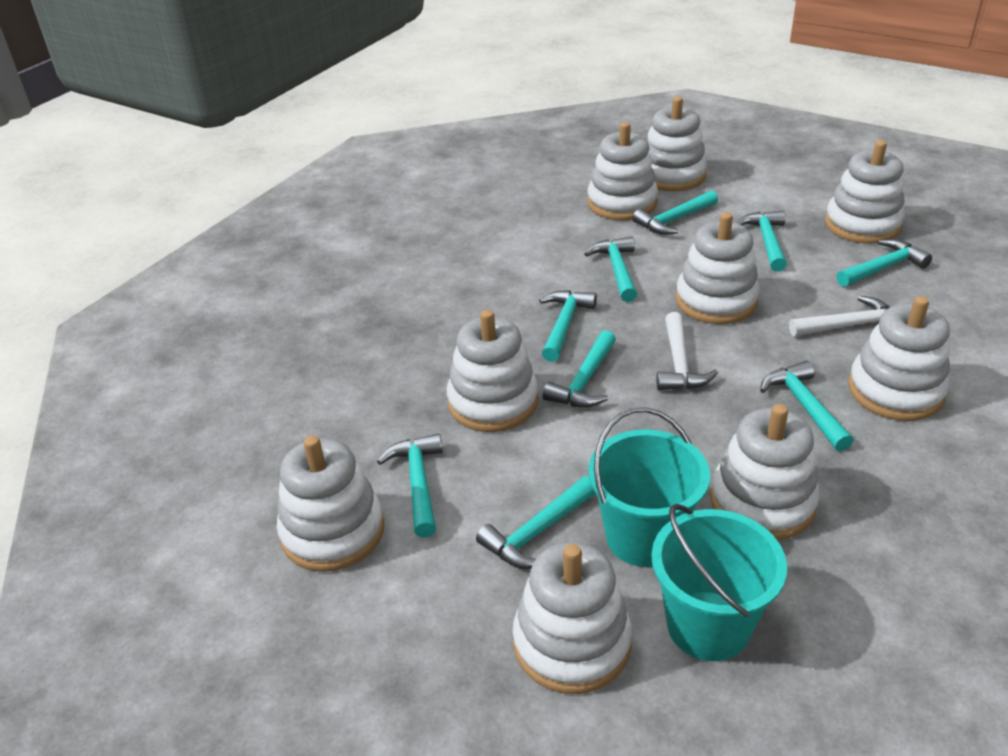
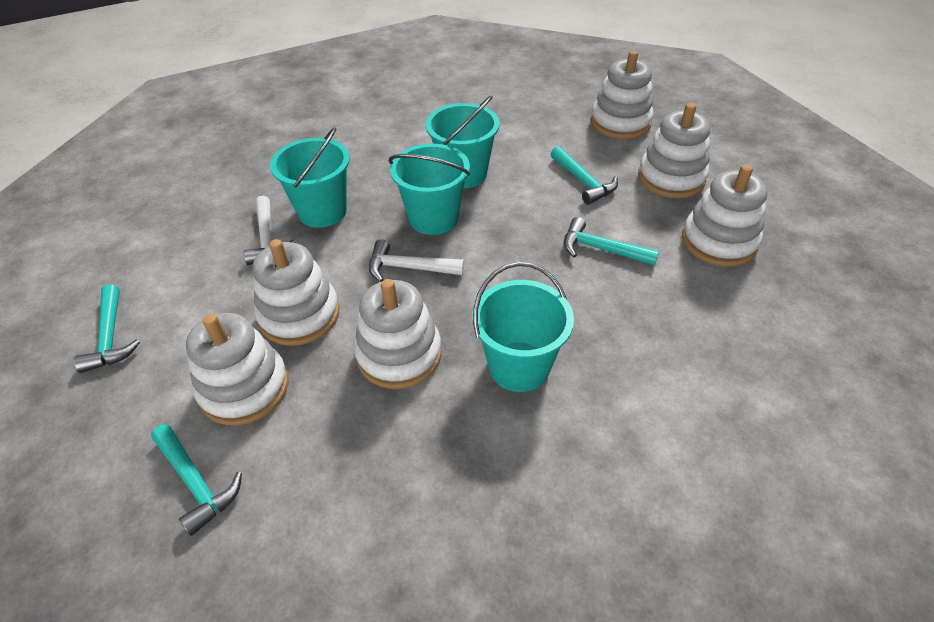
turquoise bucket: 2 -> 4
turquoise hammer: 9 -> 4
white stacking toy: 9 -> 6

